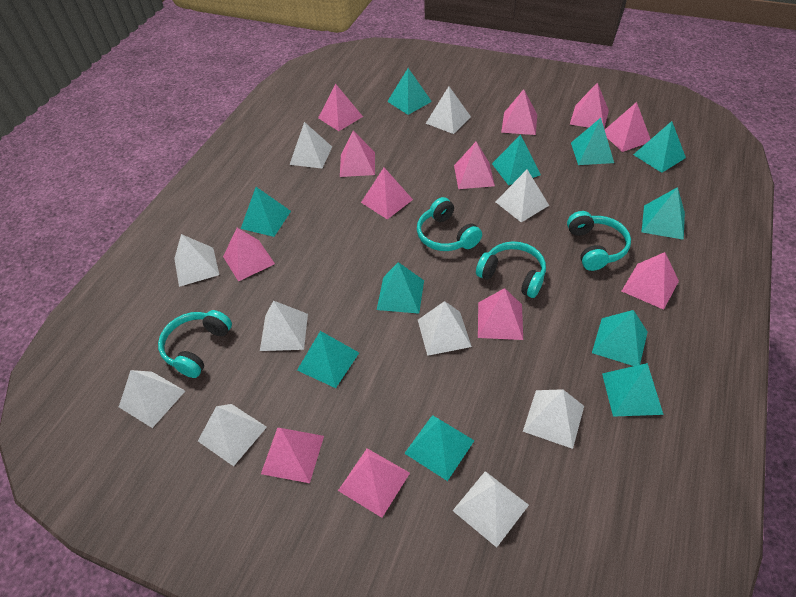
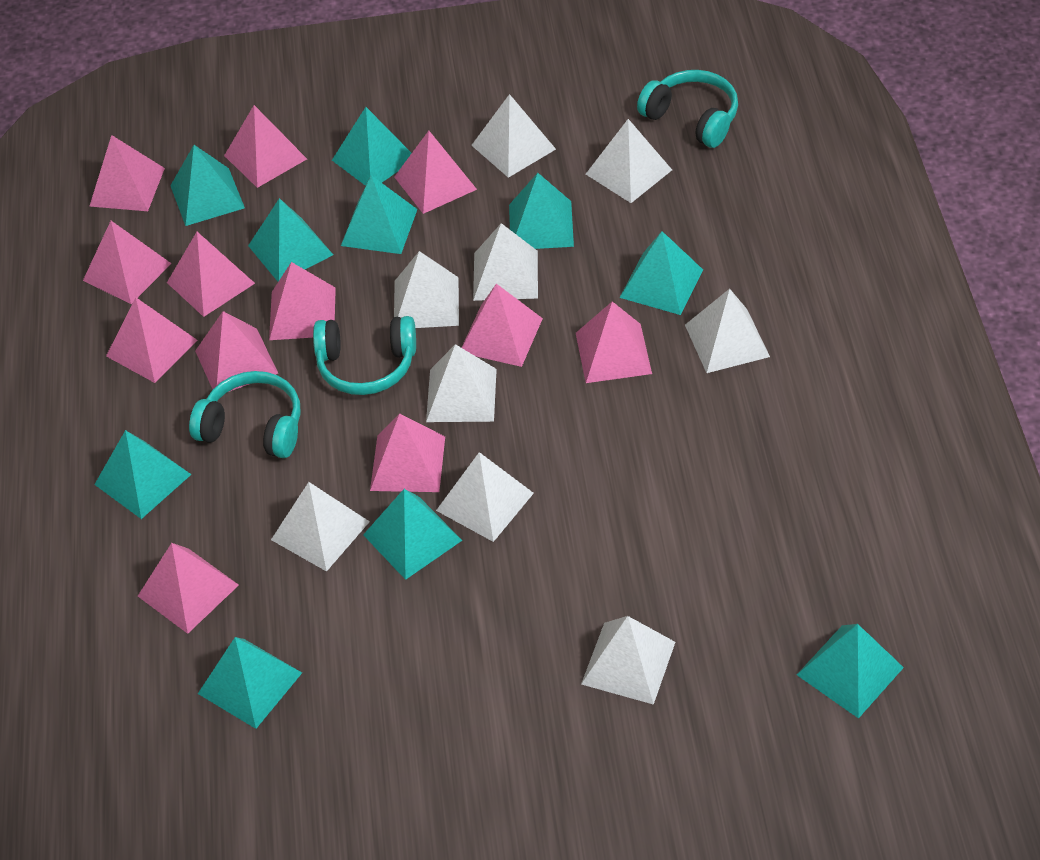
turquoise headphones: 4 -> 3
turquoise pyramid: 11 -> 10
white pyramid: 10 -> 9

